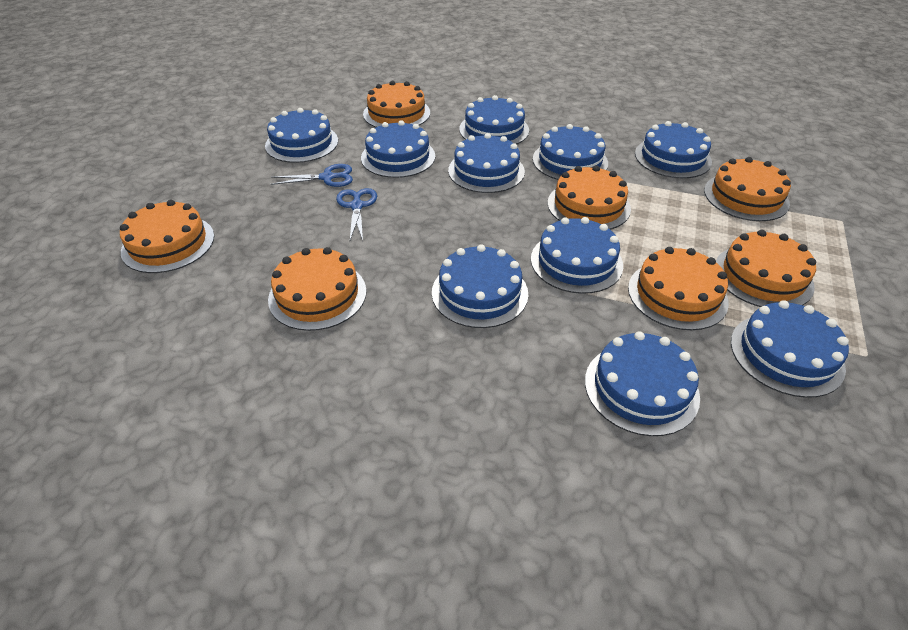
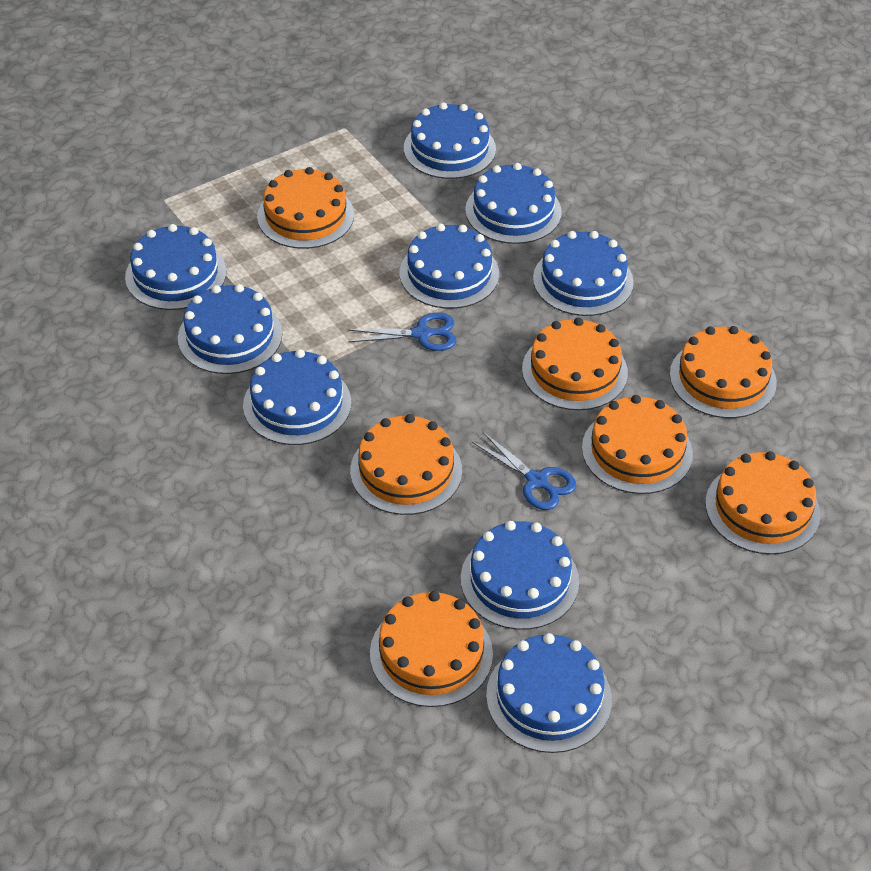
blue cake: 10 -> 9

